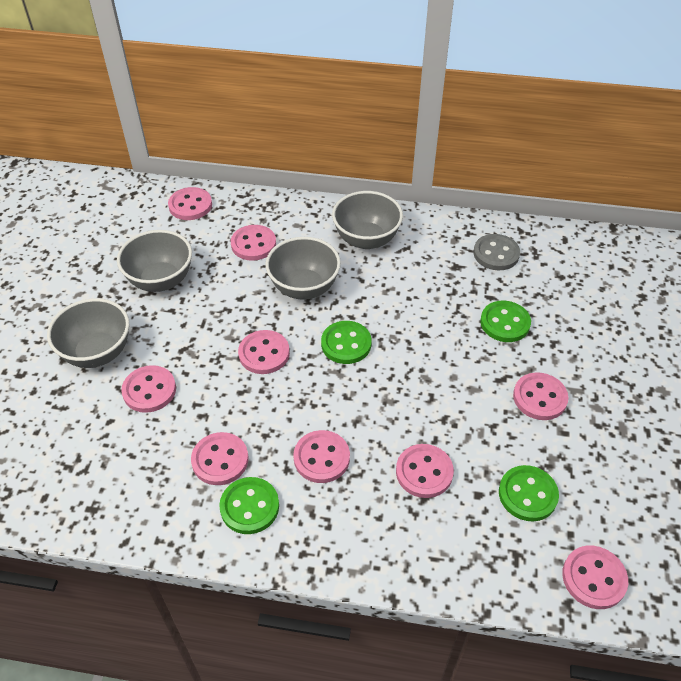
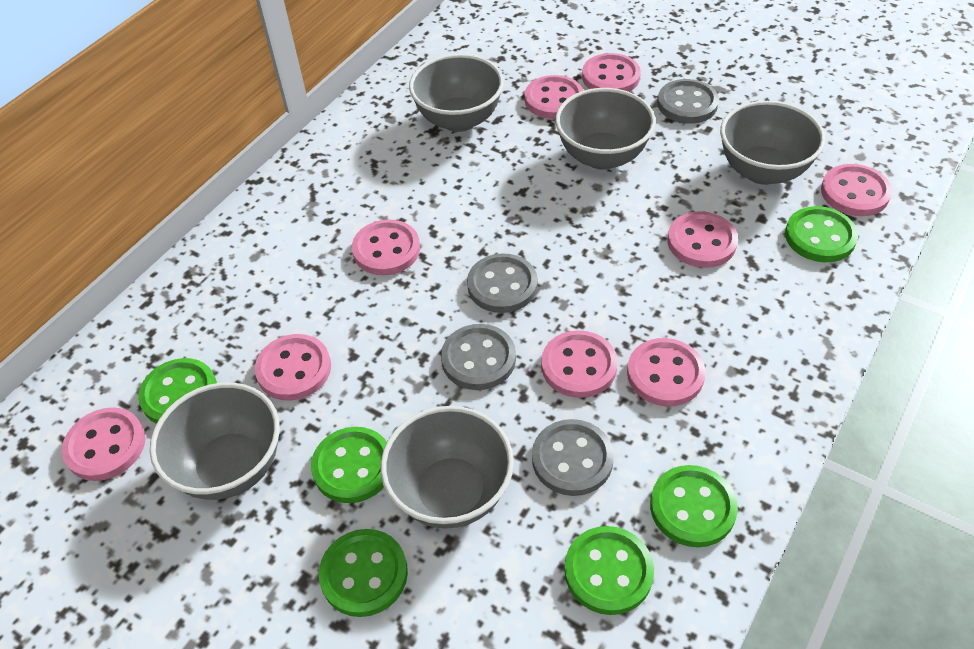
green button: 4 -> 6
grey bowl: 4 -> 5
grey button: 1 -> 4

